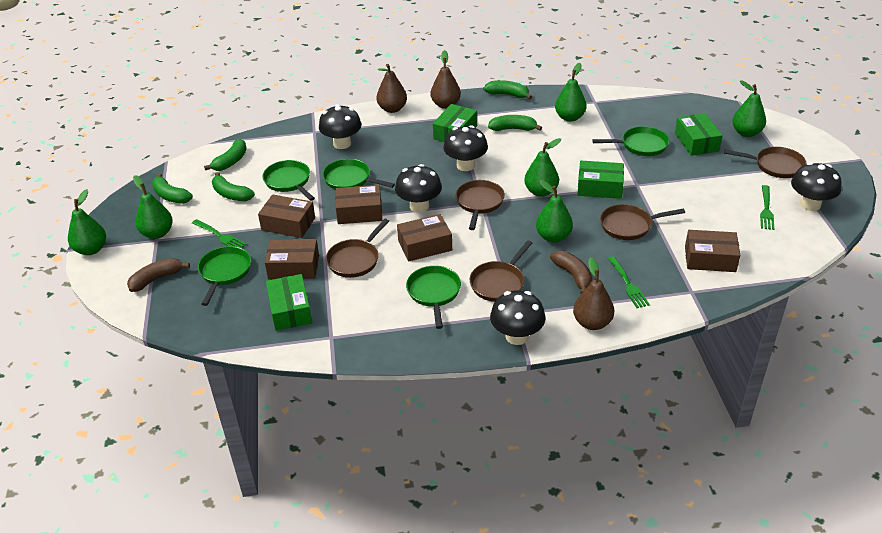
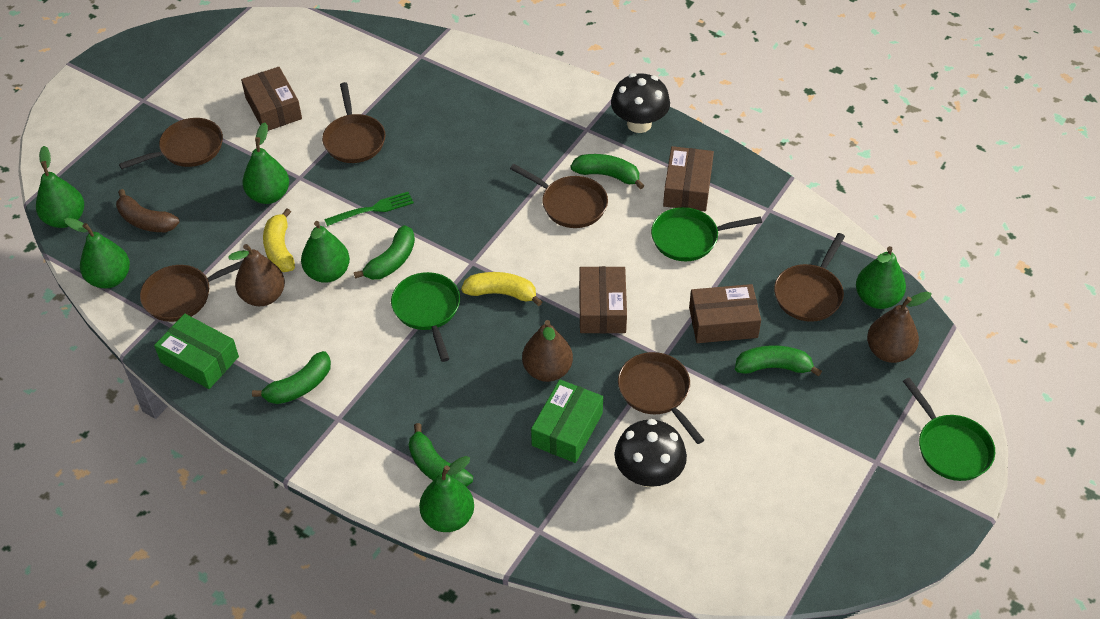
black mushroom: 5 -> 2
brown banana: 2 -> 1
brown box: 5 -> 4
brown pan: 5 -> 6
green box: 4 -> 2
green fork: 3 -> 1
green pan: 5 -> 3
yellow banana: 0 -> 2

